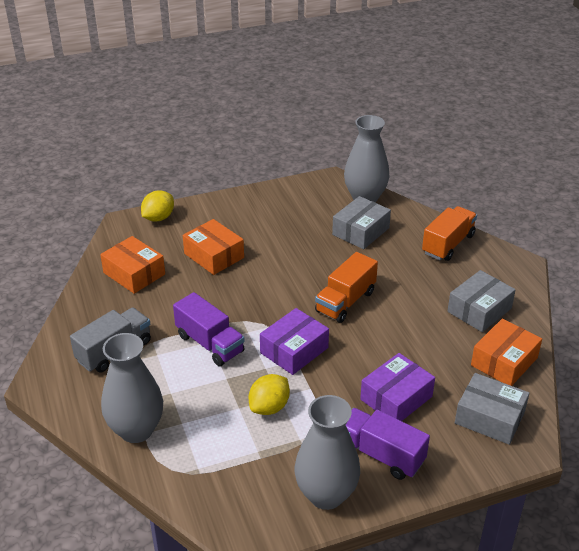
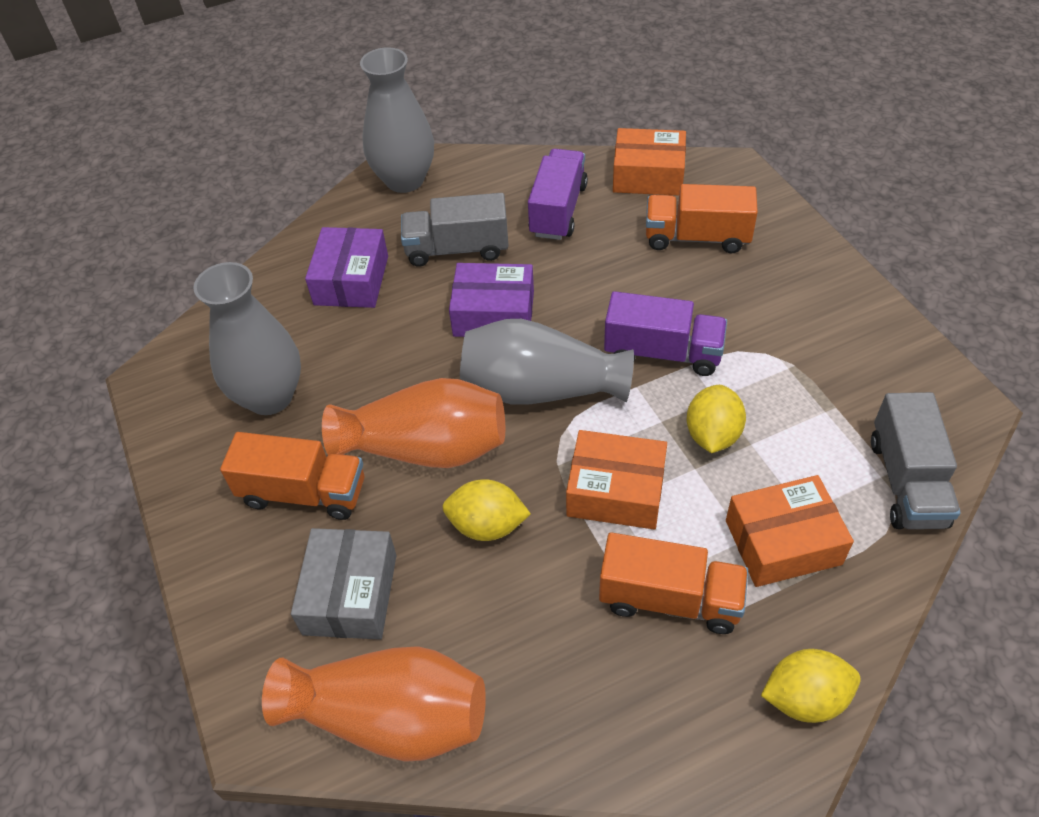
grey box: 3 -> 1
grey truck: 1 -> 2
orange truck: 2 -> 3
orange vase: 0 -> 2
yellow lemon: 2 -> 3

